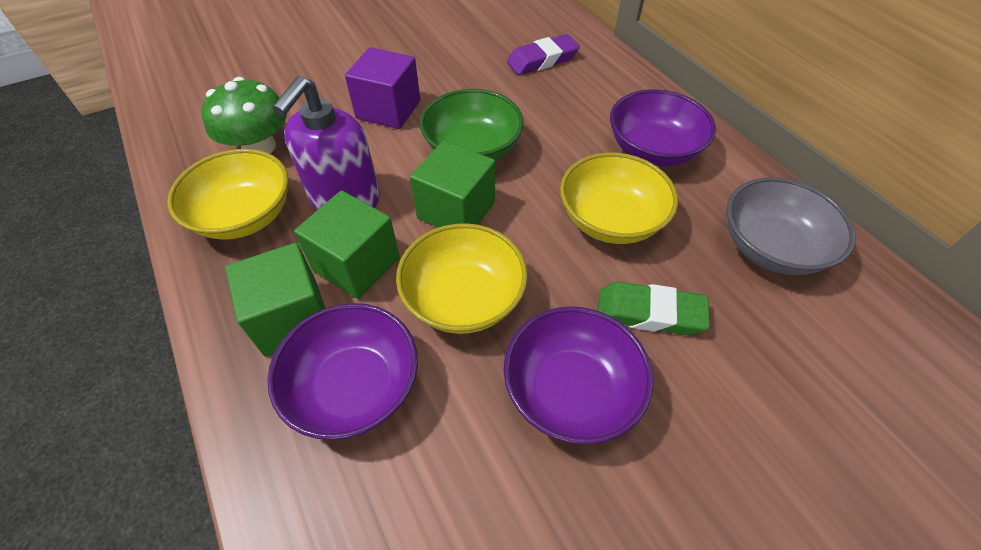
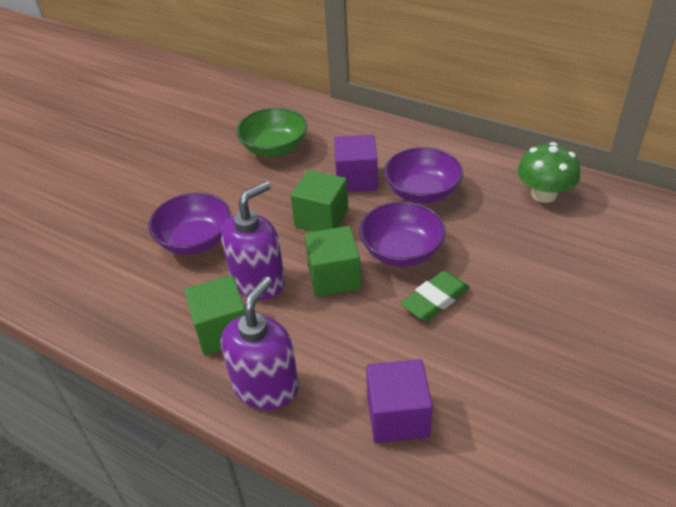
grey bowl: 1 -> 0
purple cube: 1 -> 2
purple eraser: 1 -> 0
purple soap dispenser: 1 -> 2
yellow bowl: 3 -> 0

